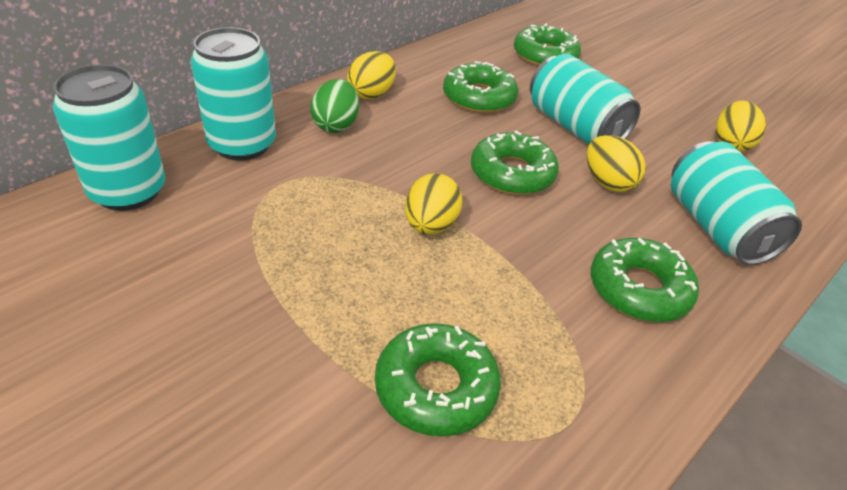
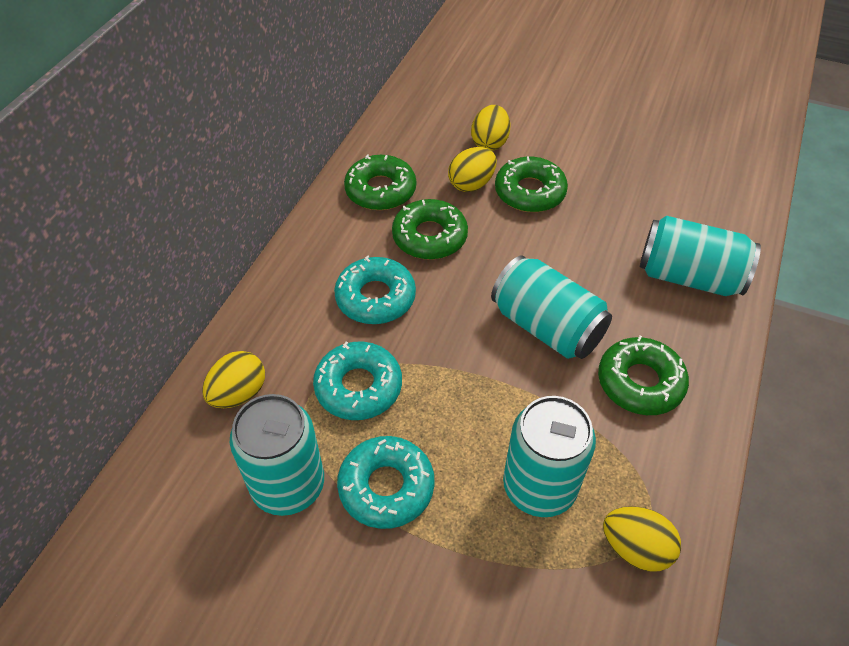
green donut: 5 -> 4
green egg: 1 -> 0
turquoise donut: 0 -> 3

